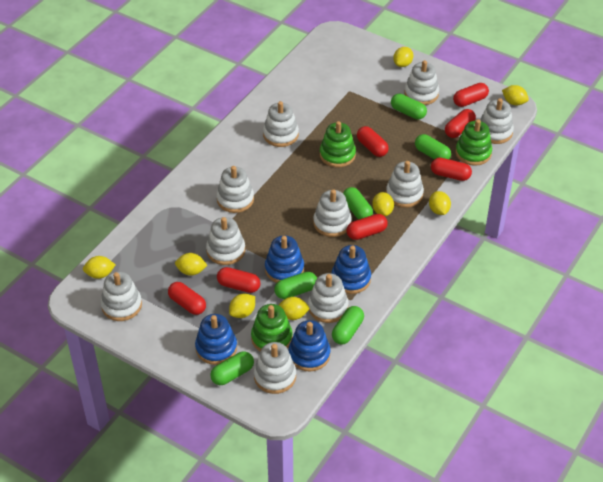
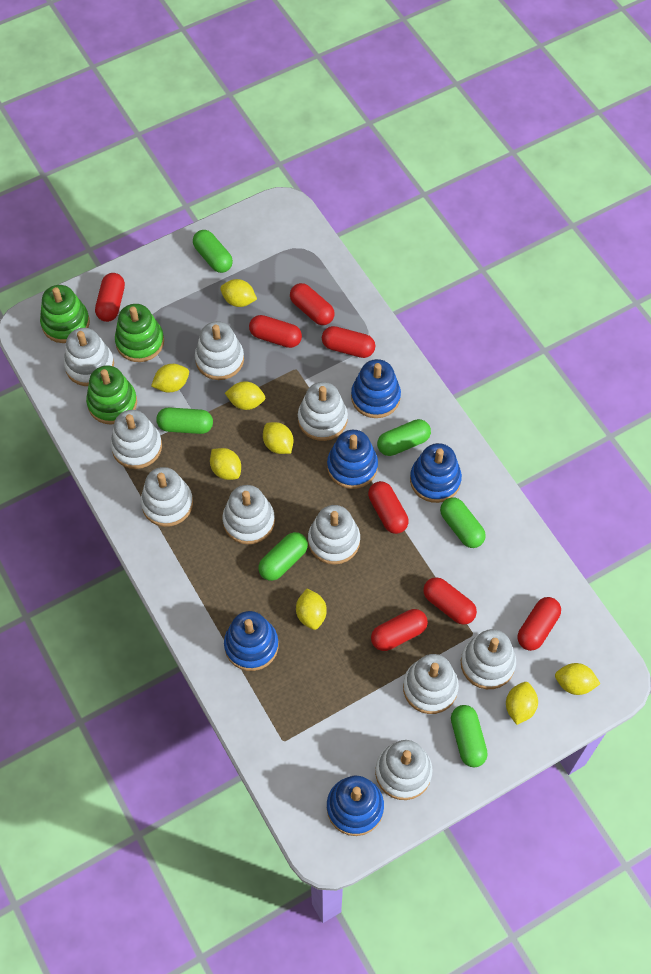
blue stacking toy: 4 -> 5
red capsule: 7 -> 8

